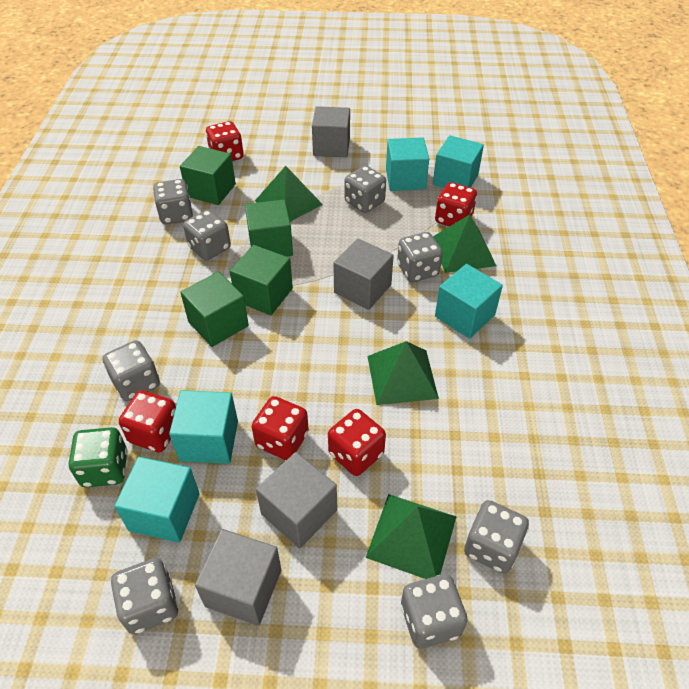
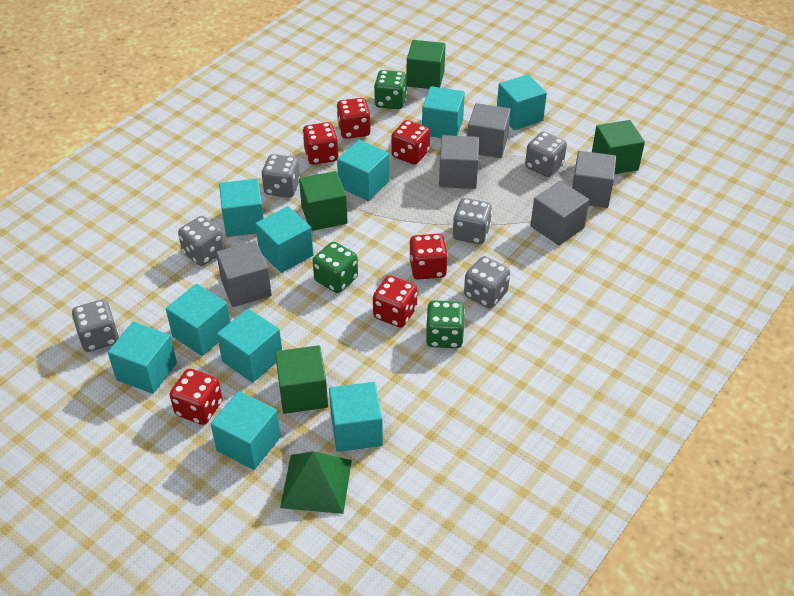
green dice: 1 -> 3
green pyramid: 4 -> 1
grey cube: 4 -> 5
grey dice: 8 -> 6
red dice: 5 -> 6
turquoise cube: 5 -> 10

